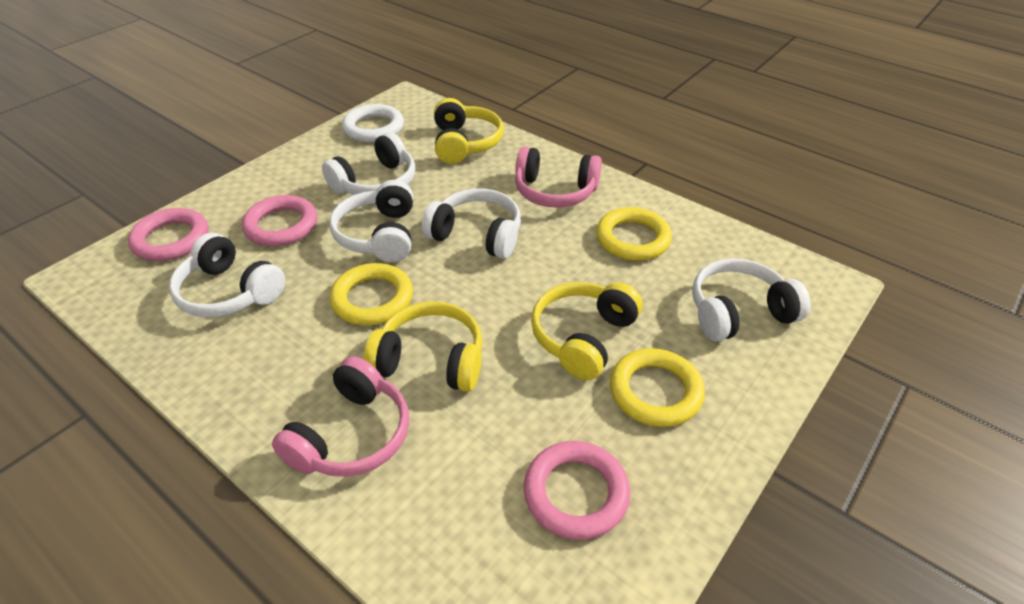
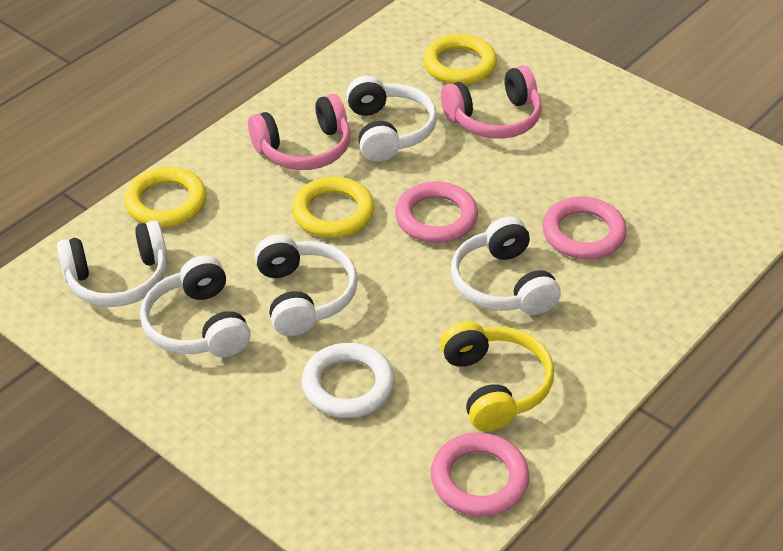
yellow headphones: 3 -> 1

